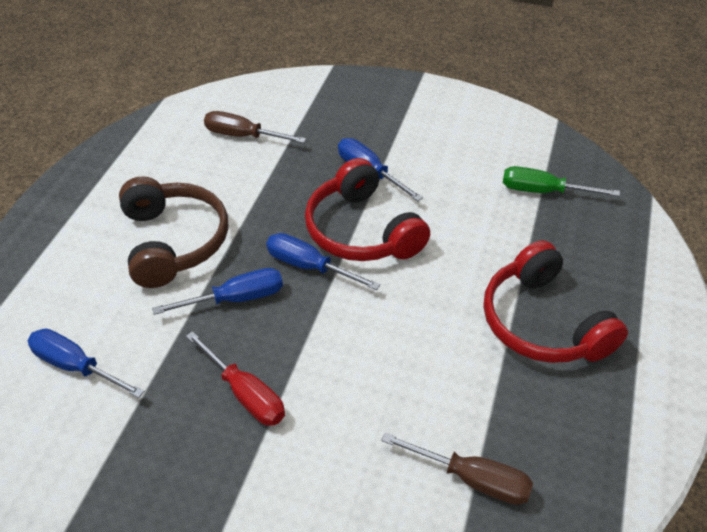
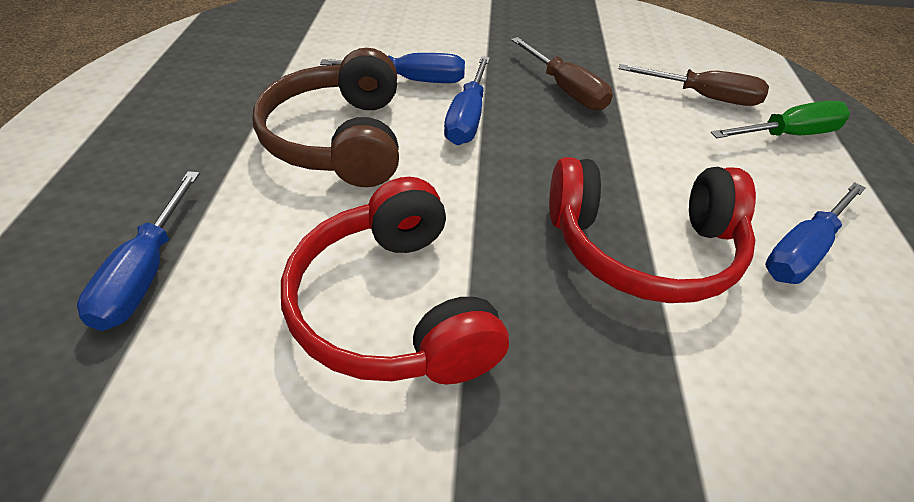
red screwdriver: 1 -> 0

